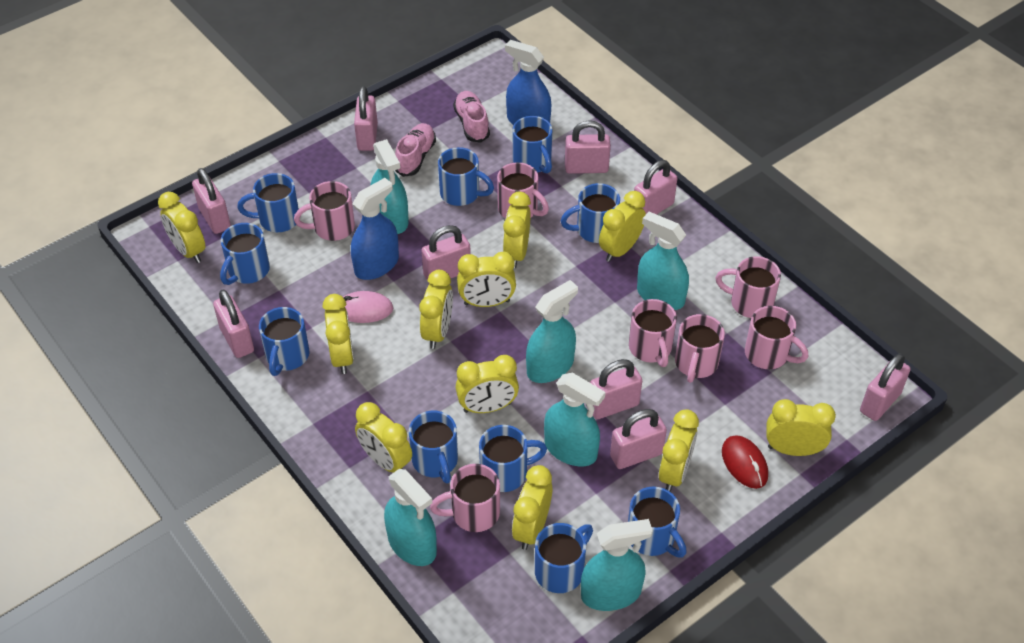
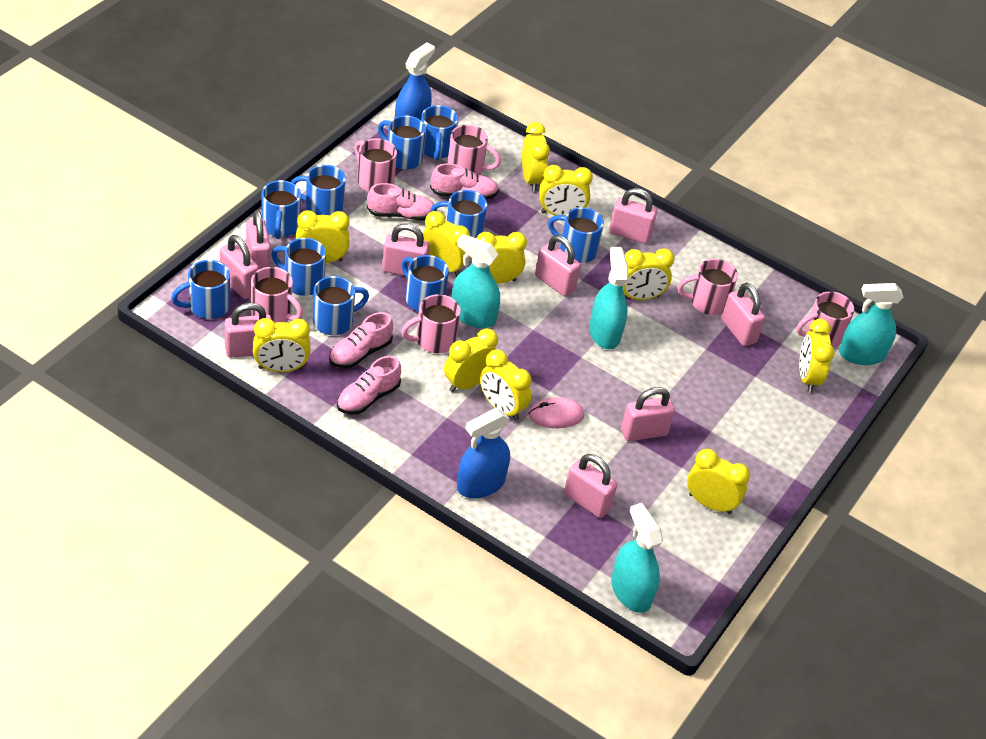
pink mug: 7 -> 6
pink shoe: 2 -> 4
red mouse: 1 -> 0
turquoise spray bottle: 6 -> 4

